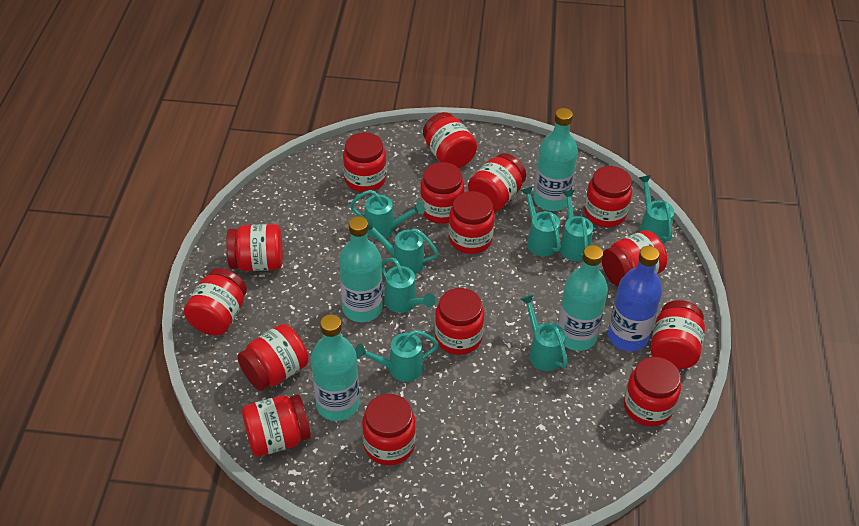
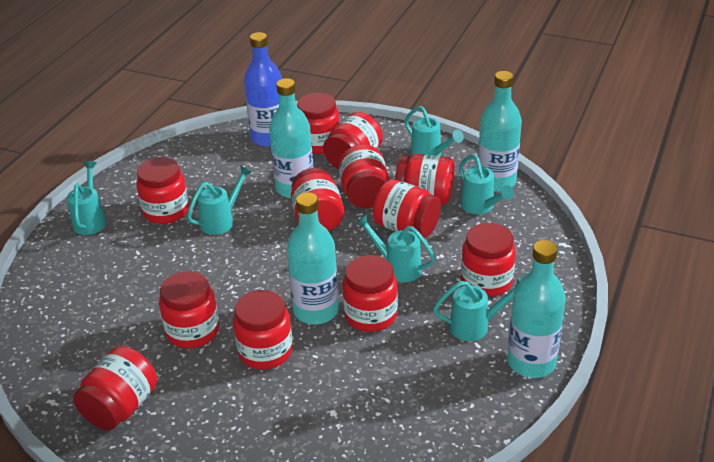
red jar: 15 -> 12
turquoise watering can: 8 -> 6

